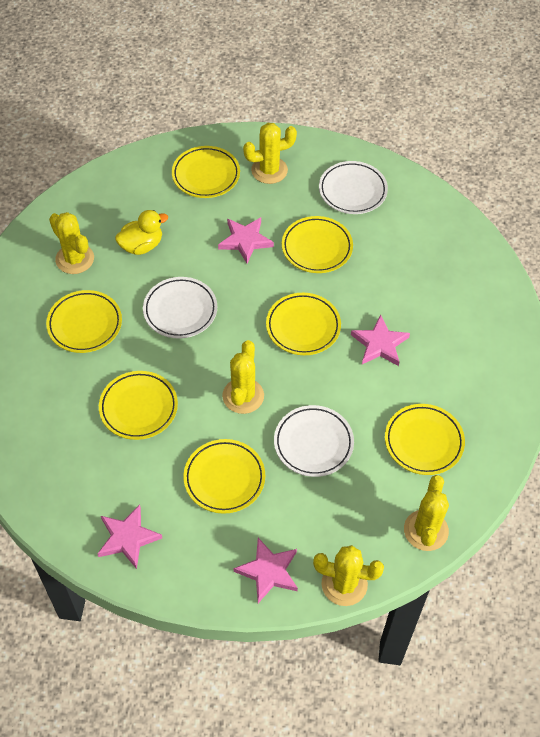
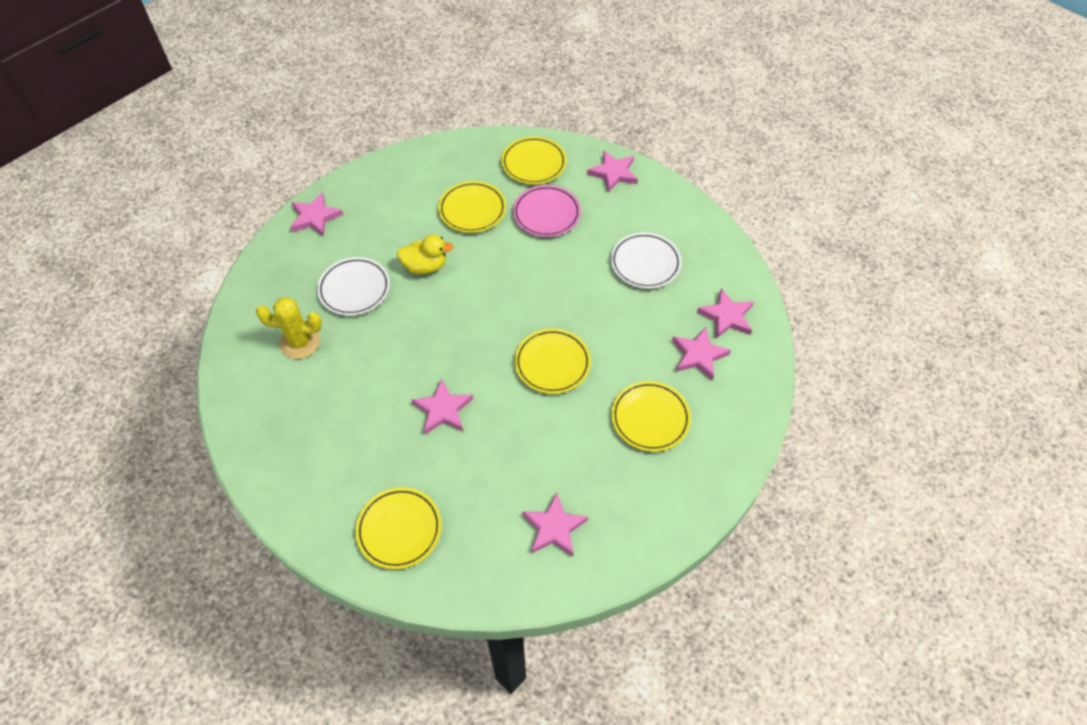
pink plate: 0 -> 1
pink star: 4 -> 6
white plate: 3 -> 2
yellow cactus: 5 -> 1
yellow plate: 7 -> 5

